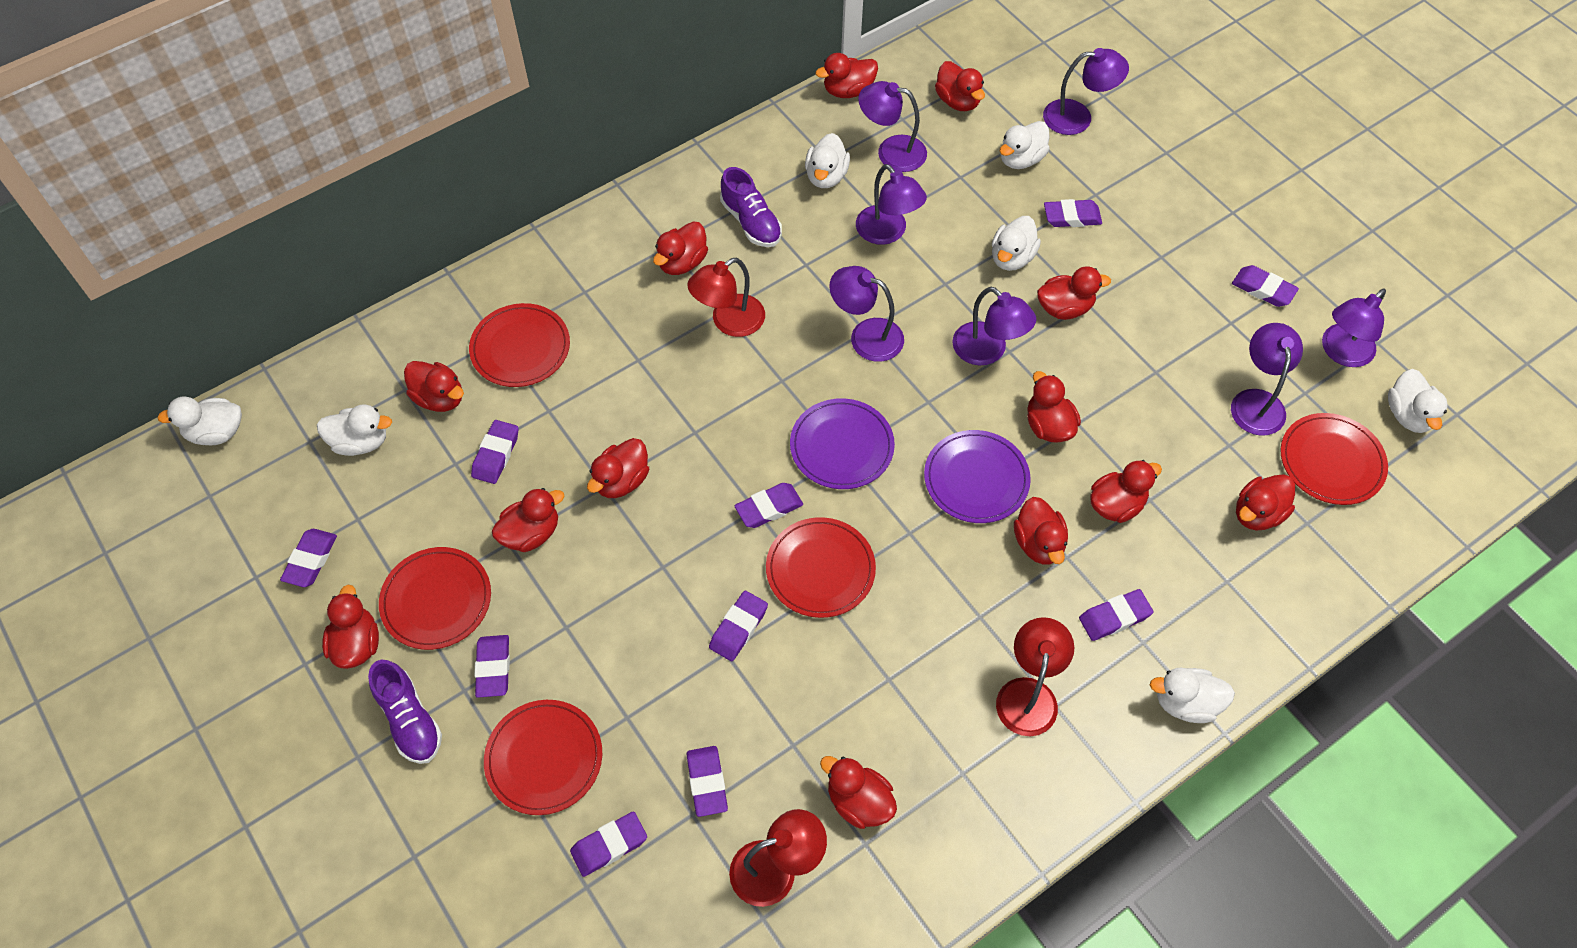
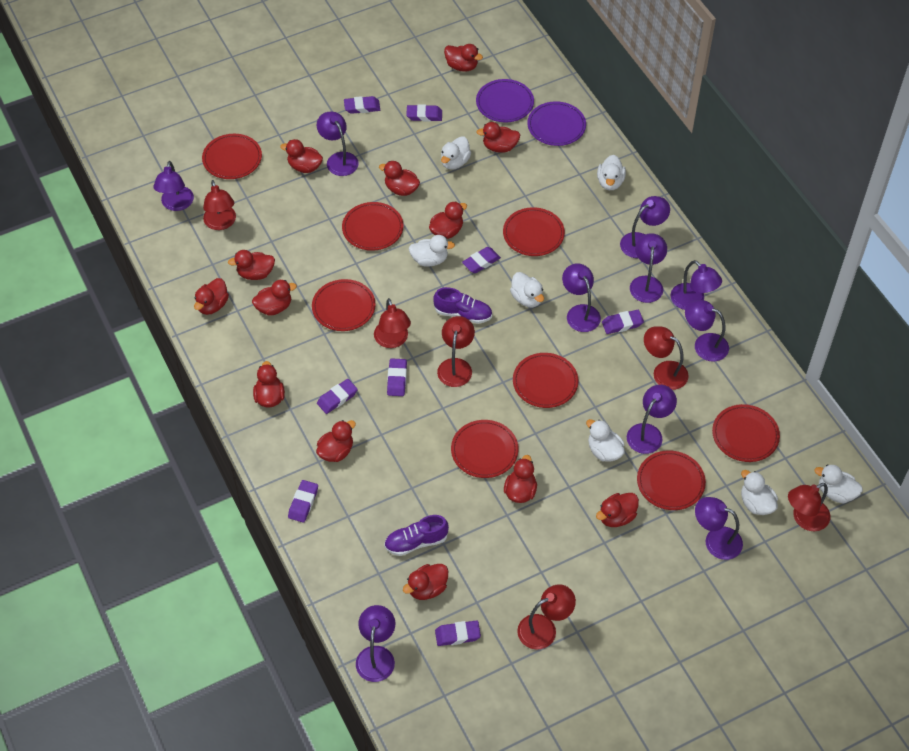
purple eraser: 10 -> 8
purple lamp: 7 -> 10
red lamp: 3 -> 6
red plate: 5 -> 8

